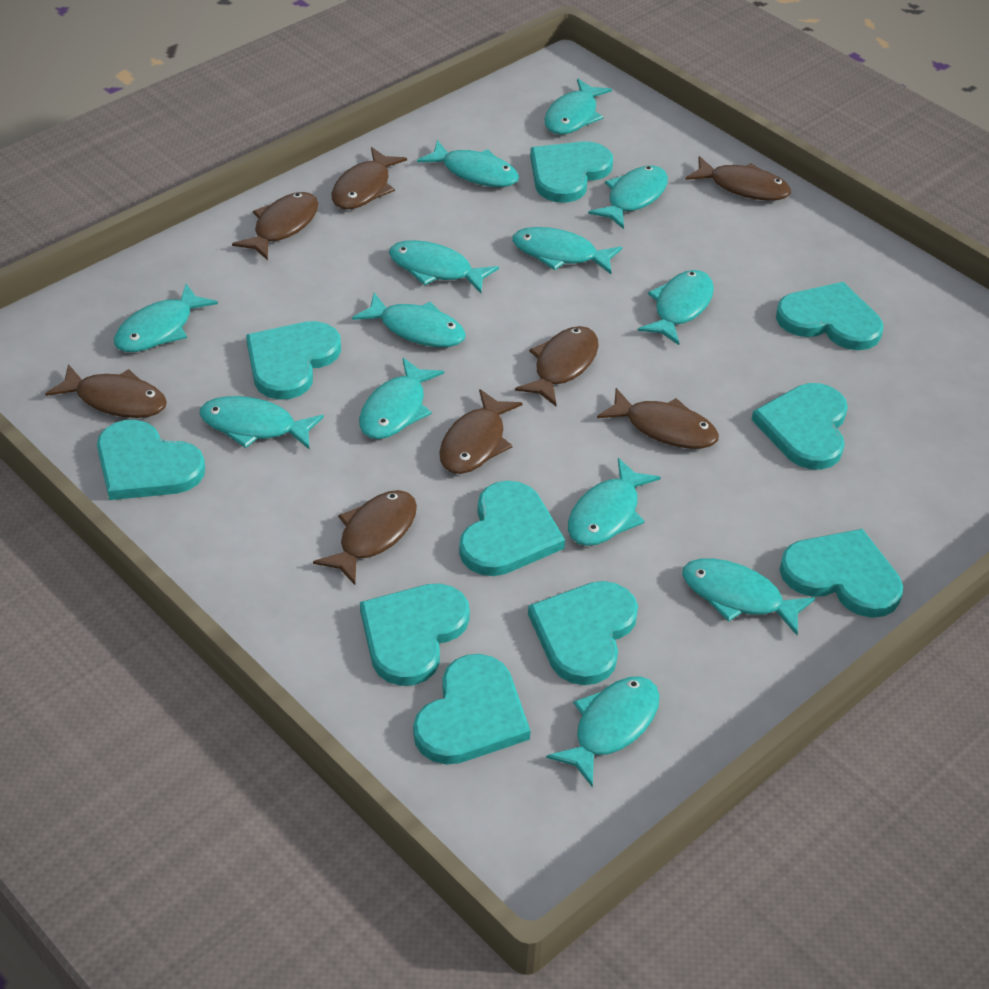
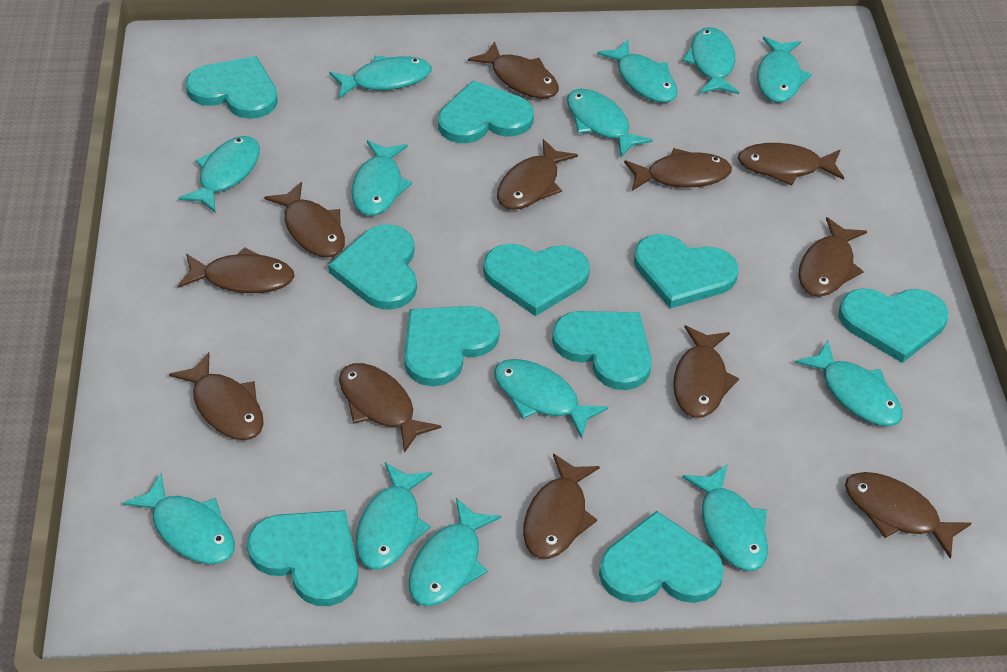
brown fish: 8 -> 12

